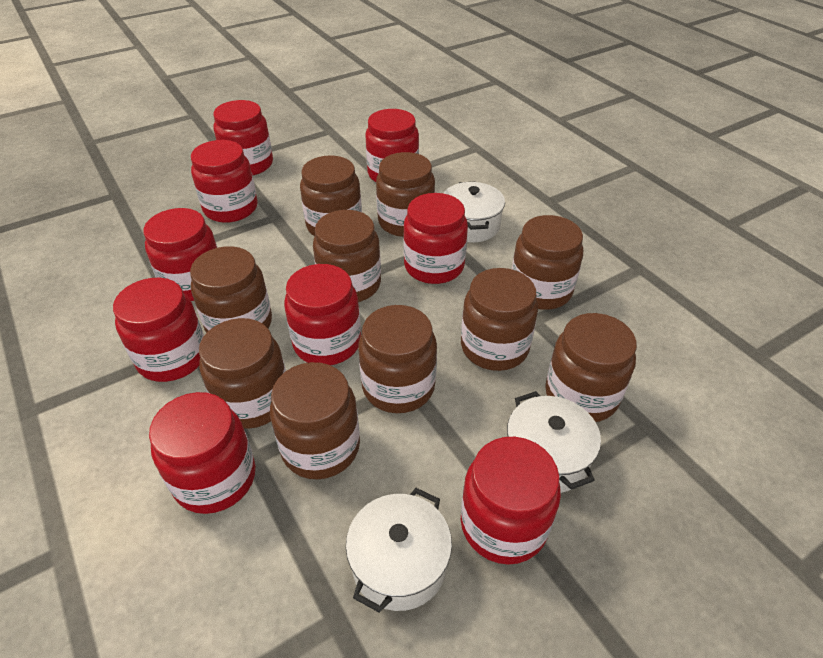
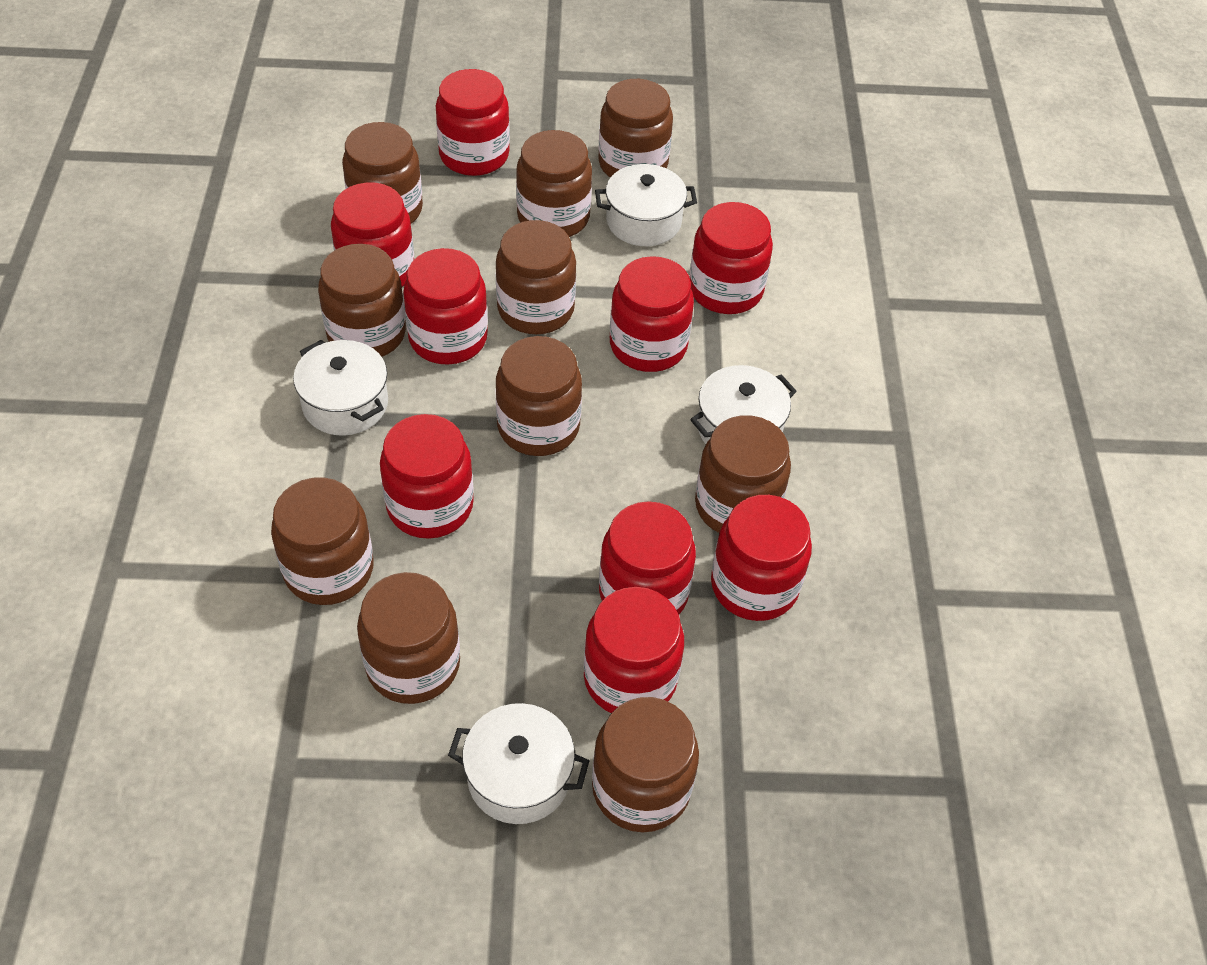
white pot: 3 -> 4

